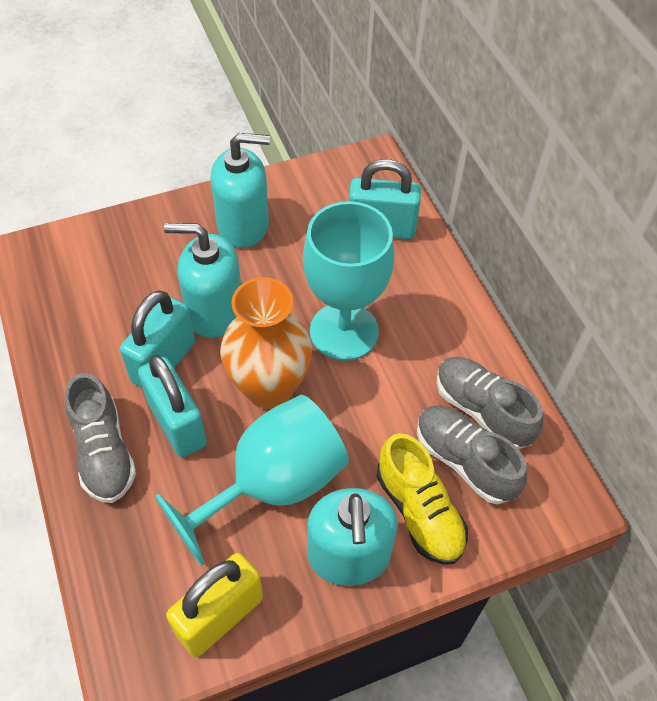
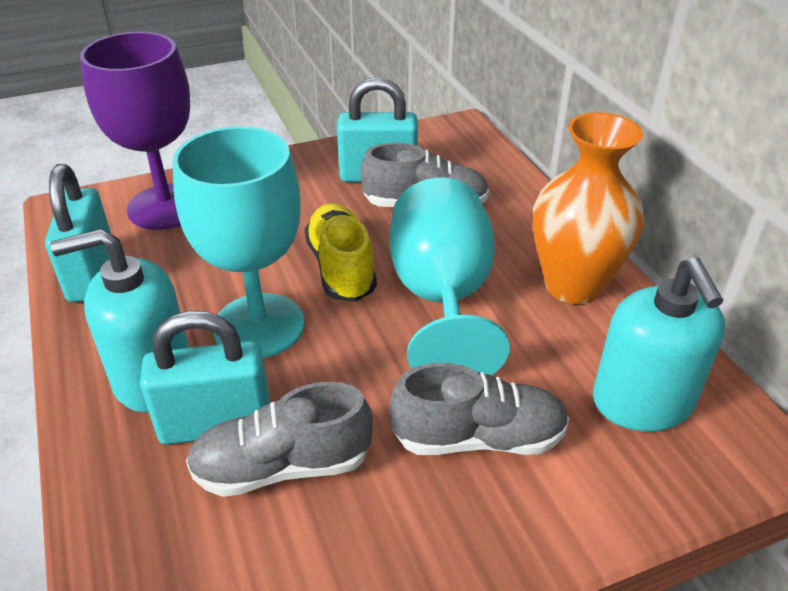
purple goblet: 0 -> 1
turquoise soap dispenser: 3 -> 2
yellow padlock: 1 -> 0

